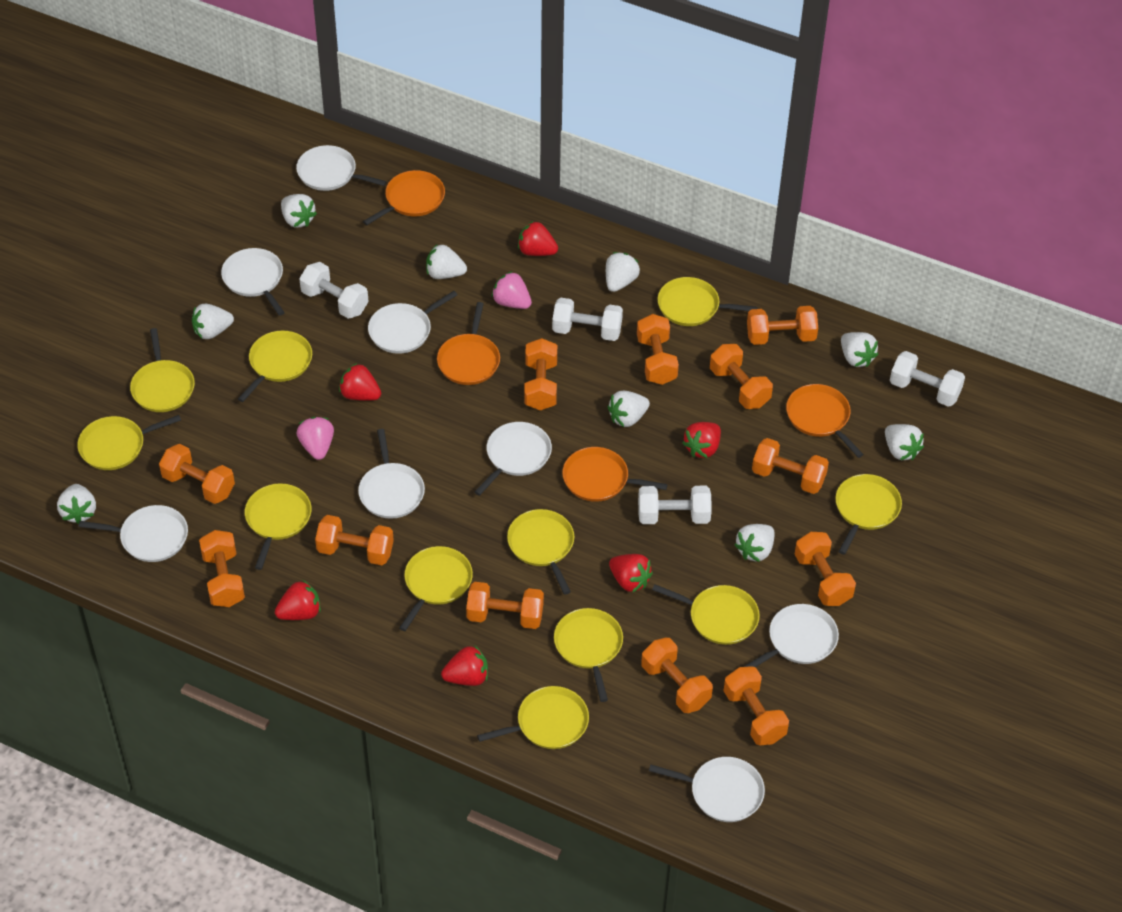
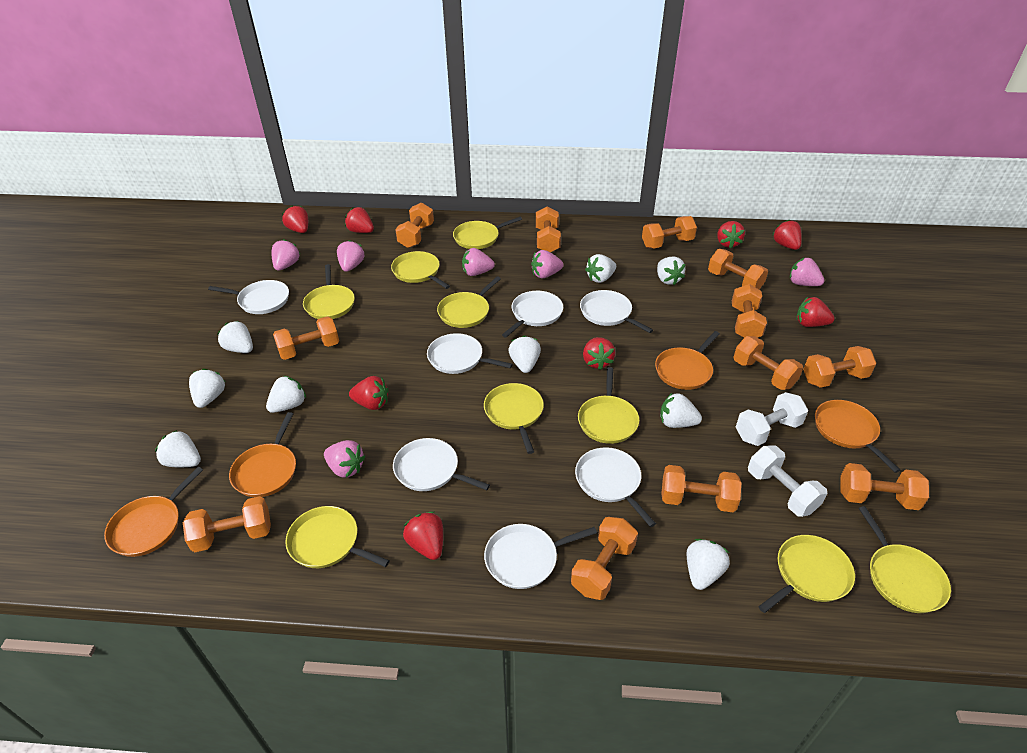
pink strawberry: 2 -> 6
red strawberry: 6 -> 8
white dumbbell: 4 -> 2
white pan: 8 -> 7
yellow pan: 11 -> 9

